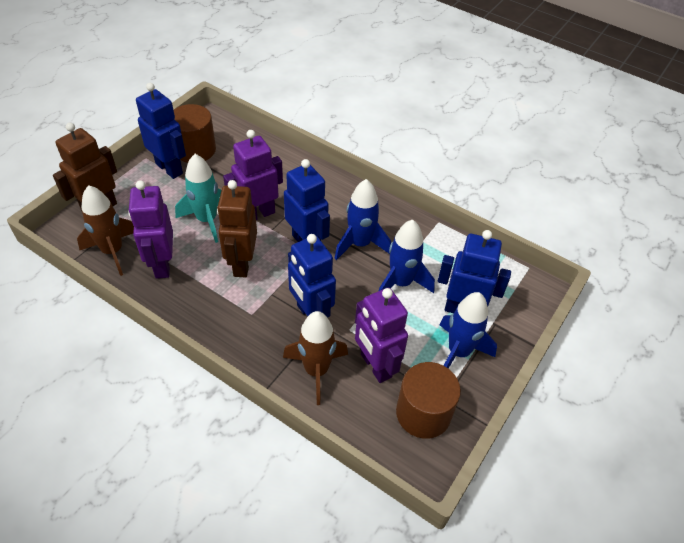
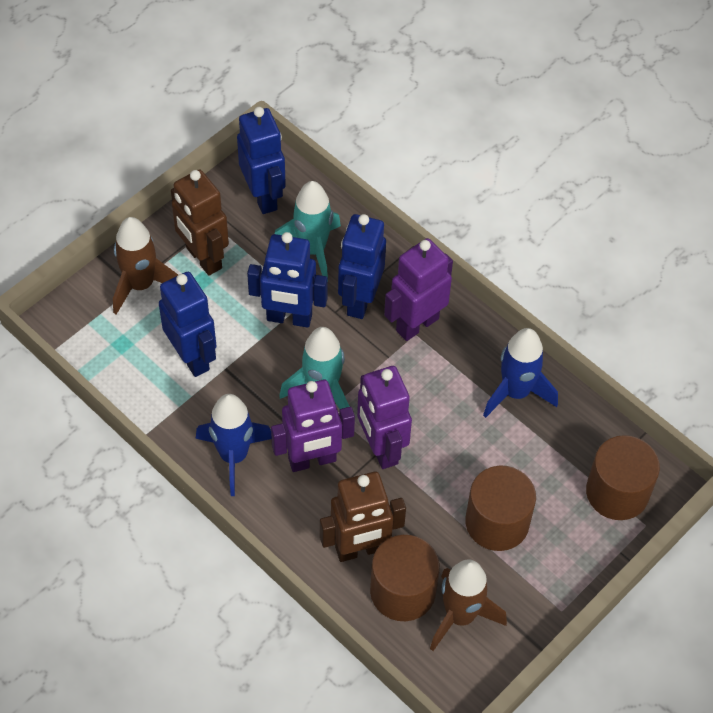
blue rocket: 3 -> 2
brown cylinder: 2 -> 3
turquoise rocket: 1 -> 2

